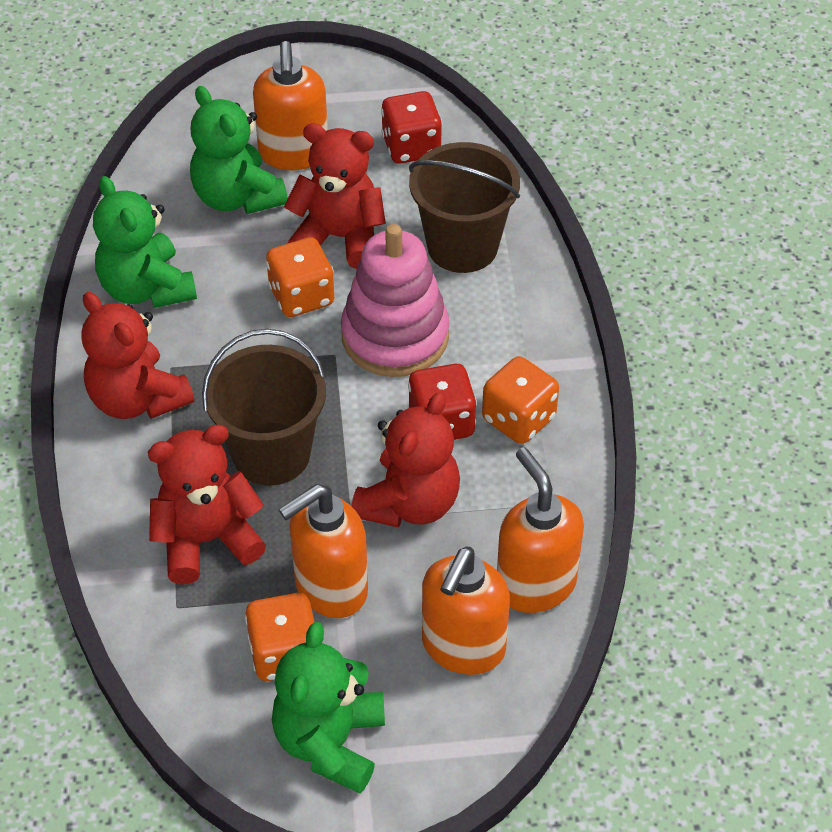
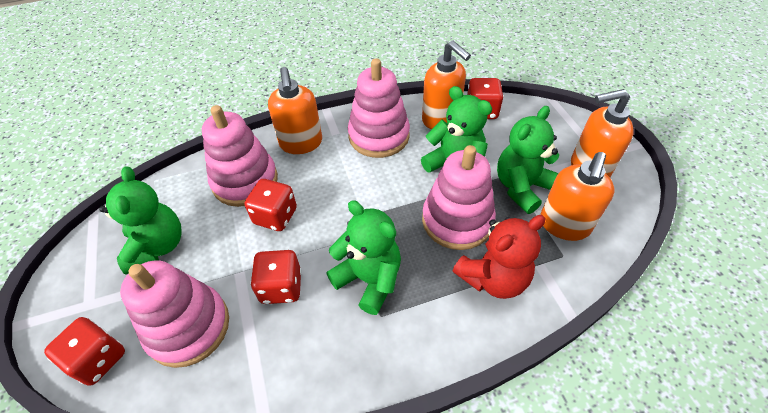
brown bucket: 2 -> 0
green teddy bear: 3 -> 4
orange dice: 3 -> 0
pink stacking toy: 1 -> 4
red dice: 2 -> 4
red teddy bear: 4 -> 1

